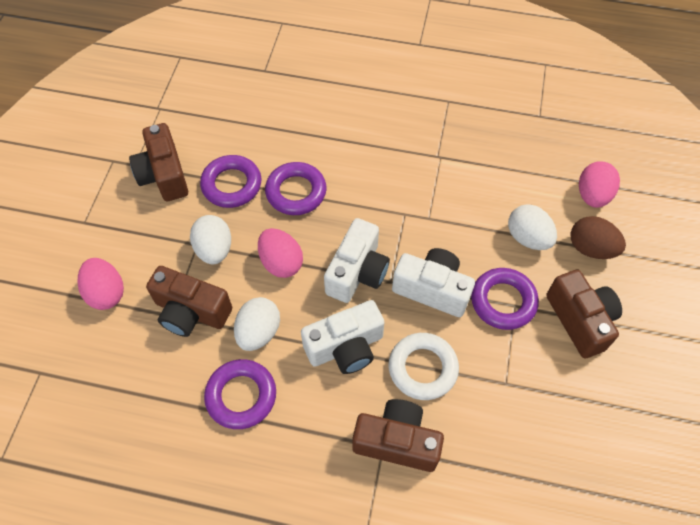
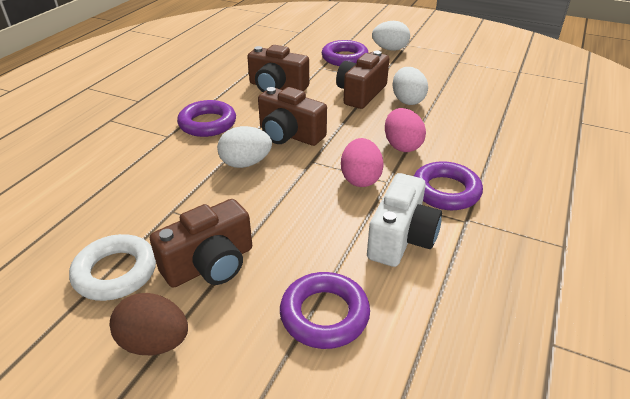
pink egg: 3 -> 2
white camera: 3 -> 1

